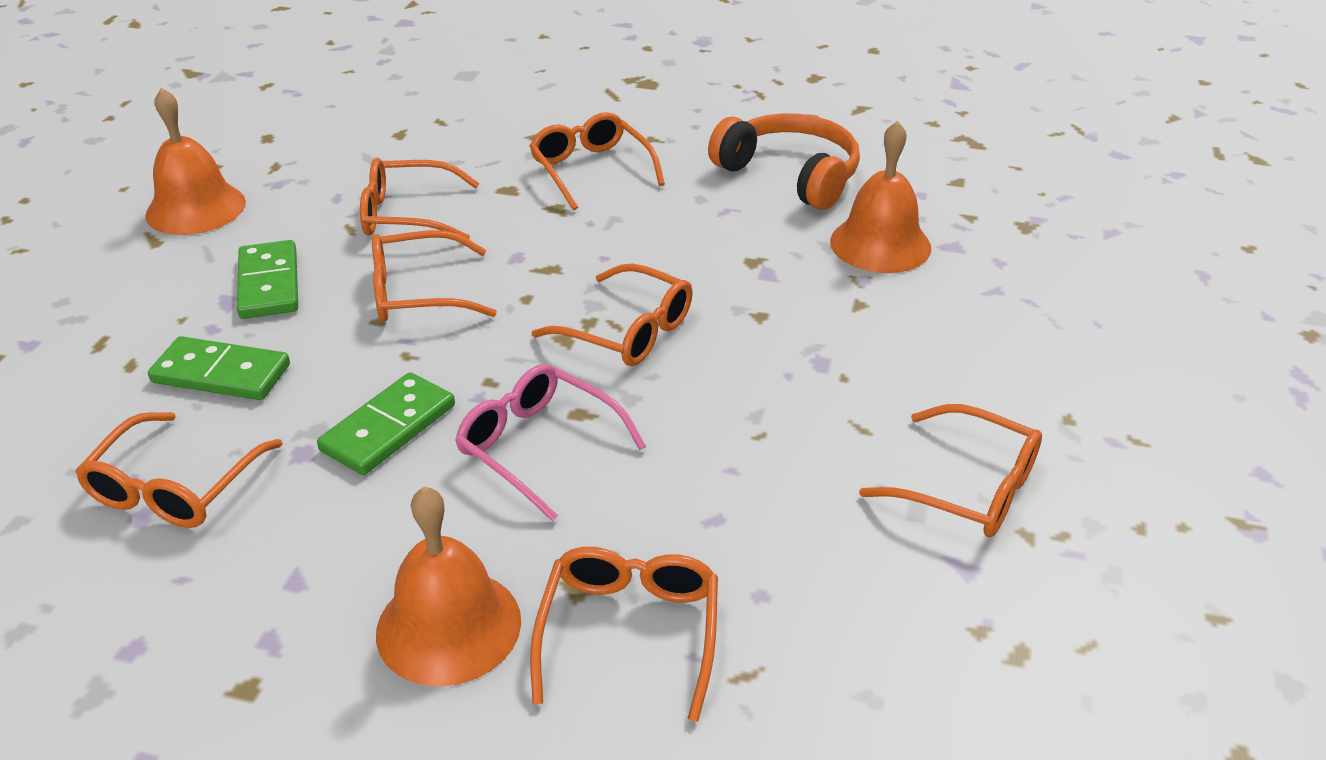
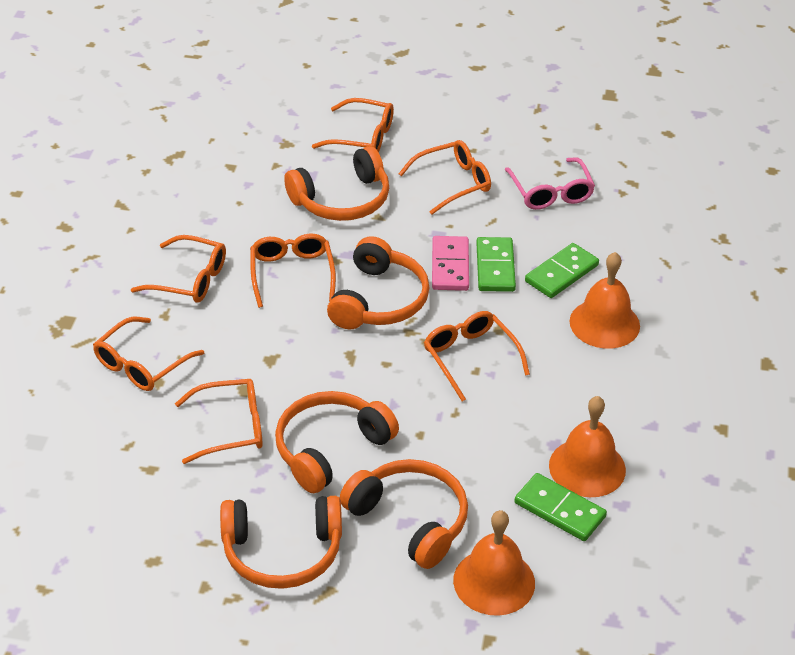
orange headphones: 1 -> 5
pink domino: 0 -> 1

